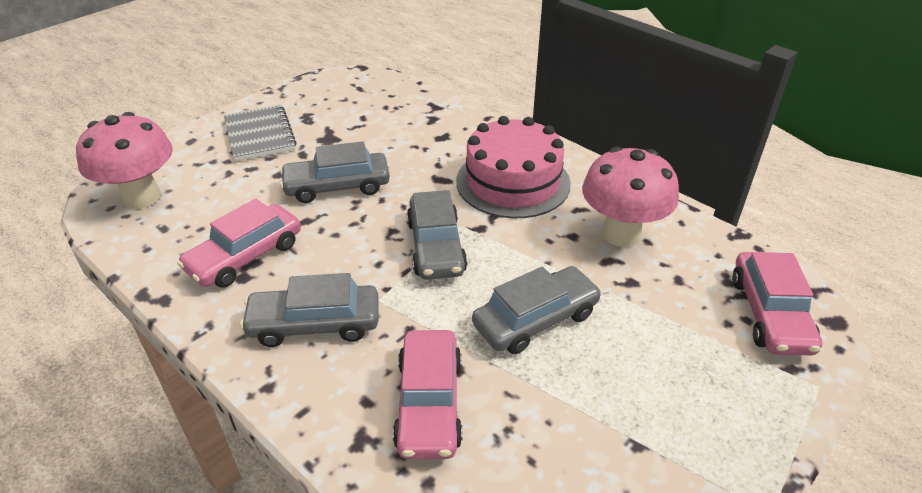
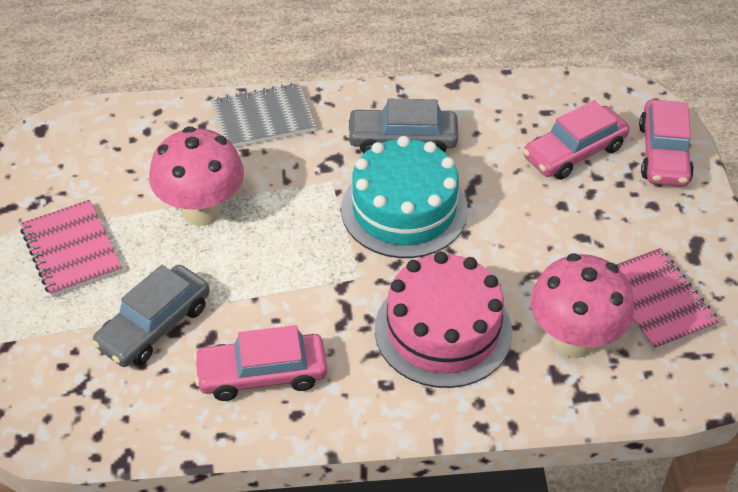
grey car: 4 -> 2
pink notebook: 0 -> 2
turquoise cake: 0 -> 1

